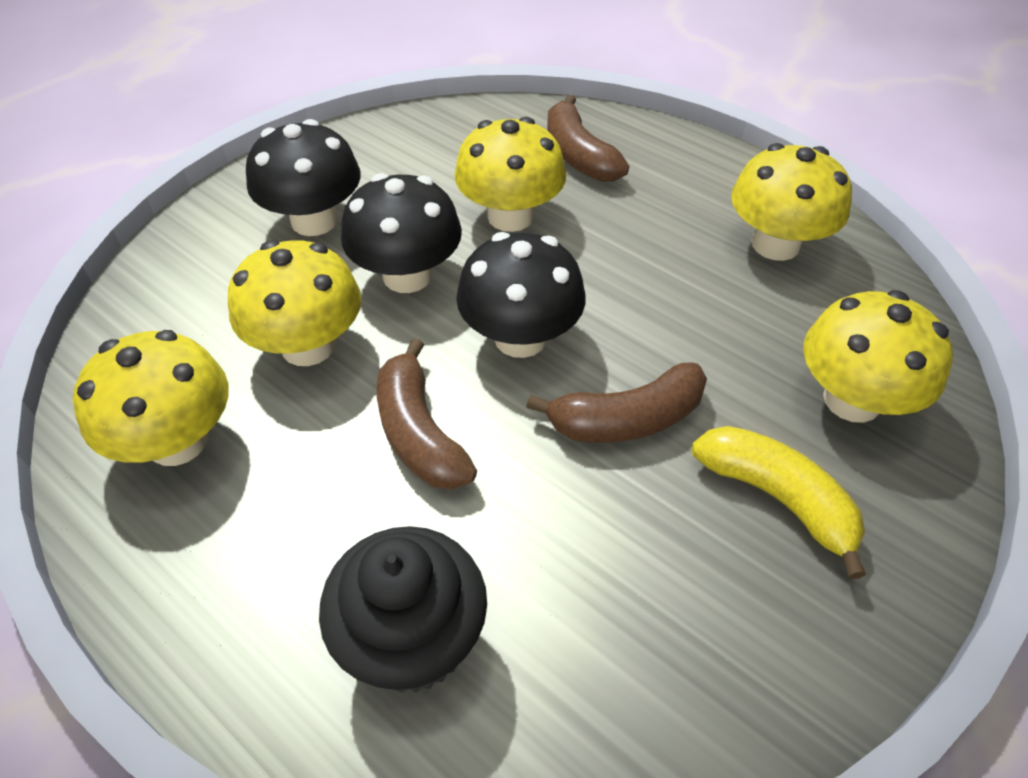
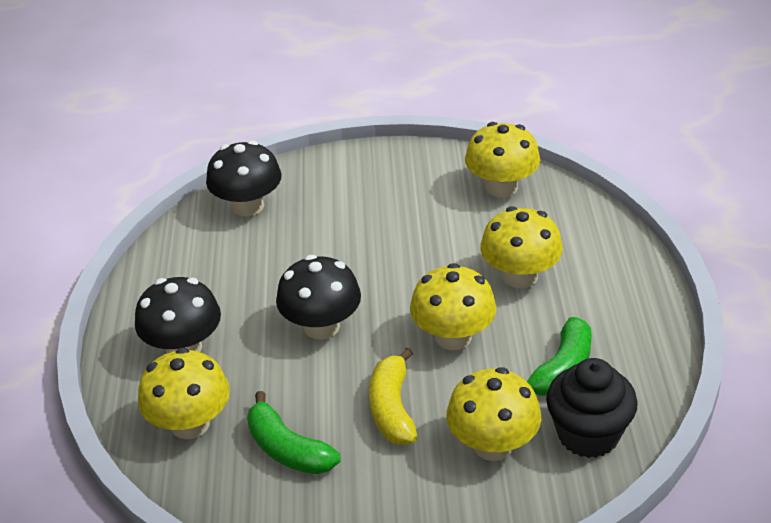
brown banana: 3 -> 0
green banana: 0 -> 2

